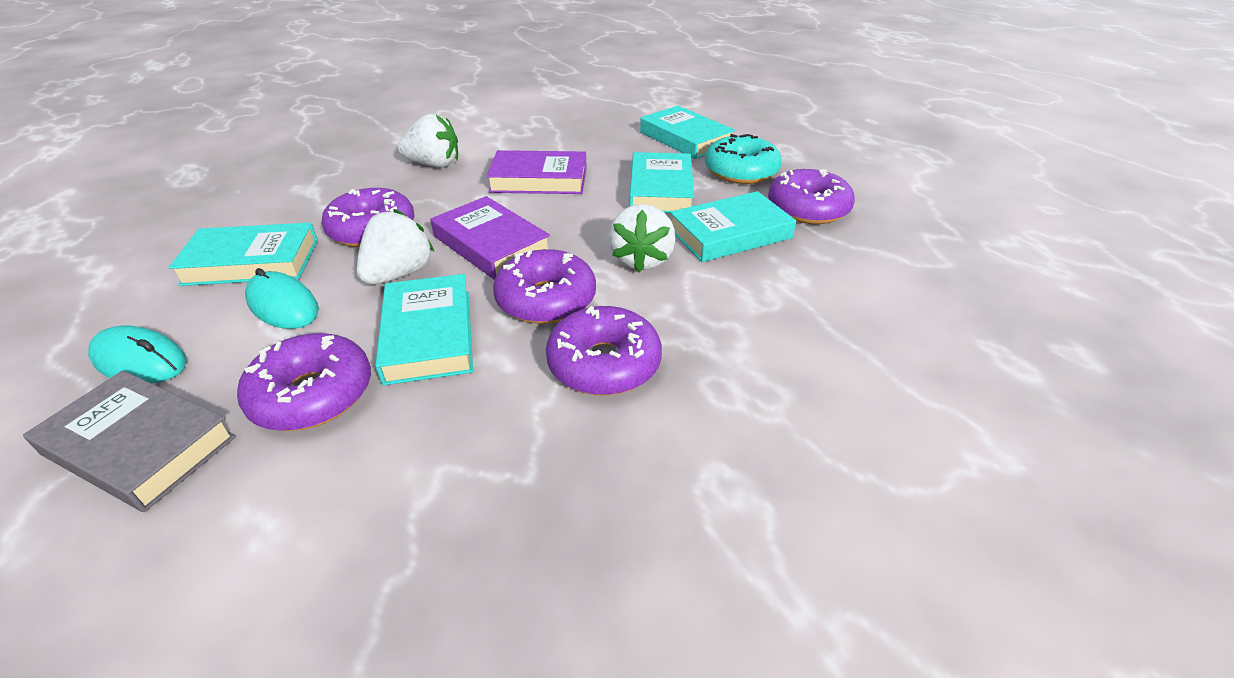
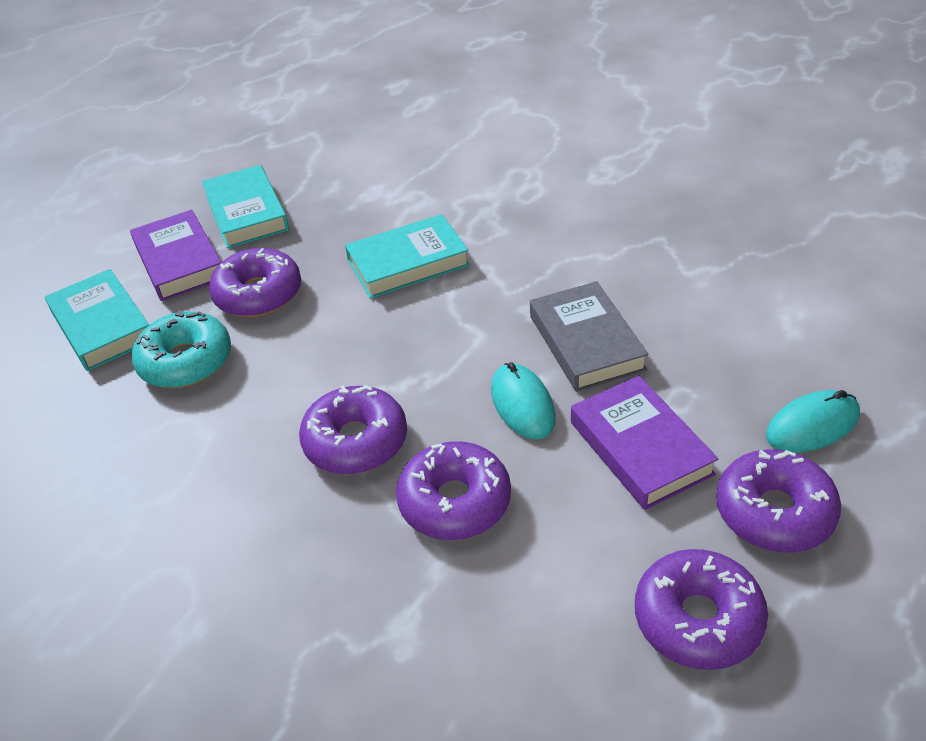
turquoise book: 5 -> 3
white strawberry: 3 -> 0

